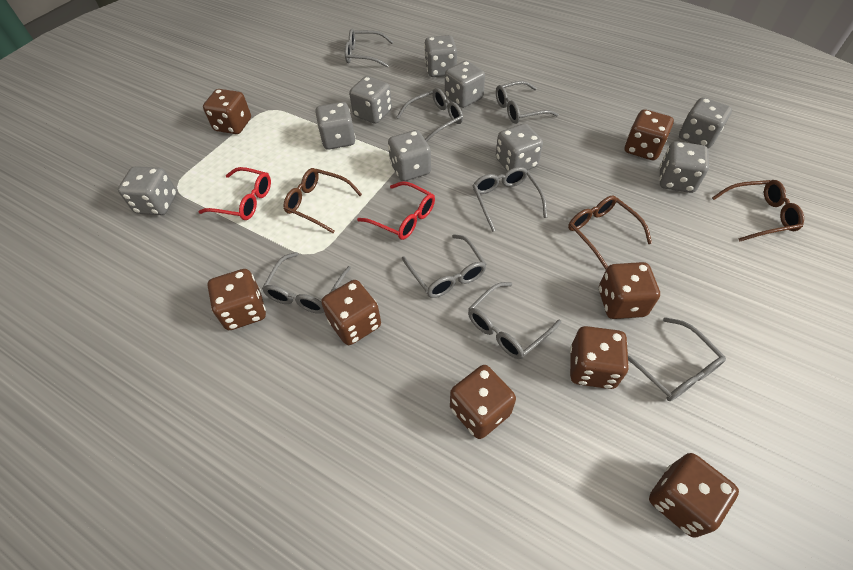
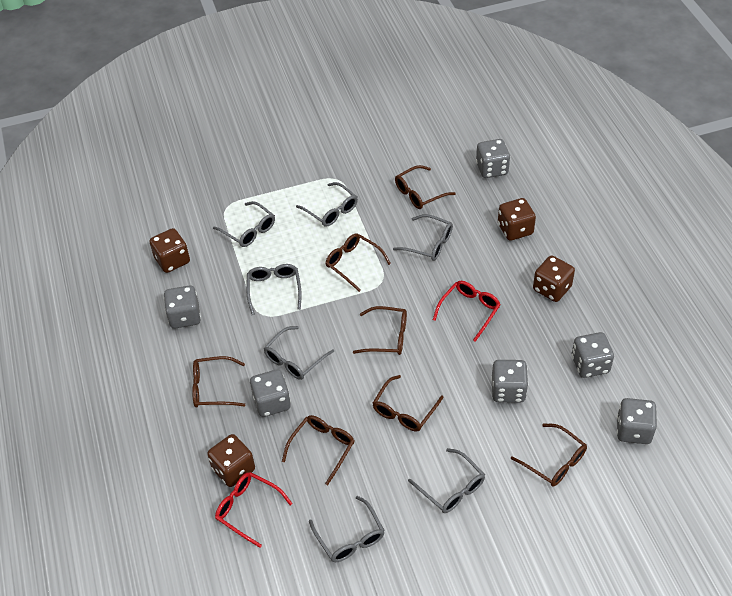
brown dice: 8 -> 4
brown glasses: 3 -> 7
grey dice: 9 -> 6
grey glasses: 8 -> 7

